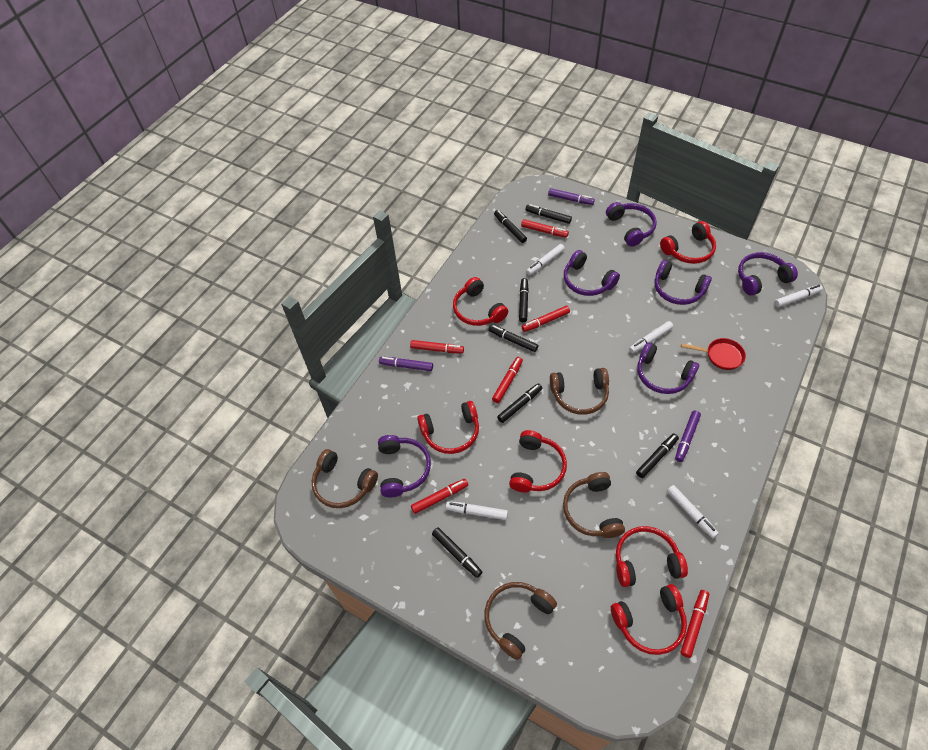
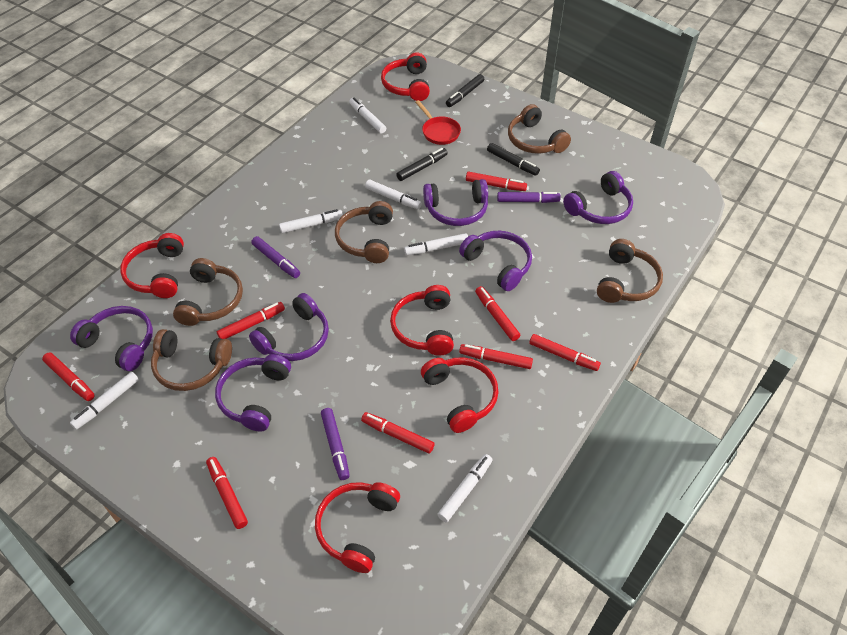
black marker: 7 -> 3
brown headphones: 4 -> 5
red headphones: 6 -> 5
red marker: 6 -> 8
white marker: 5 -> 6

